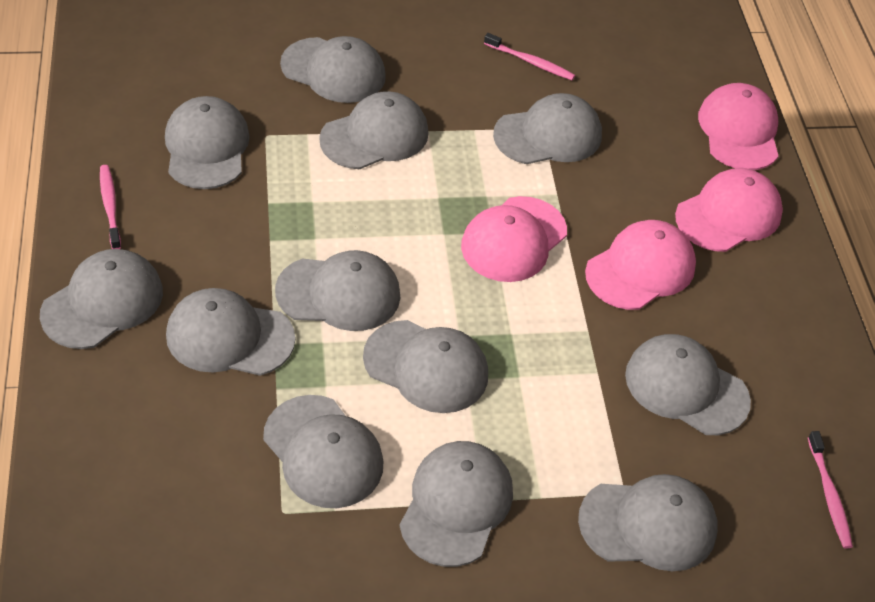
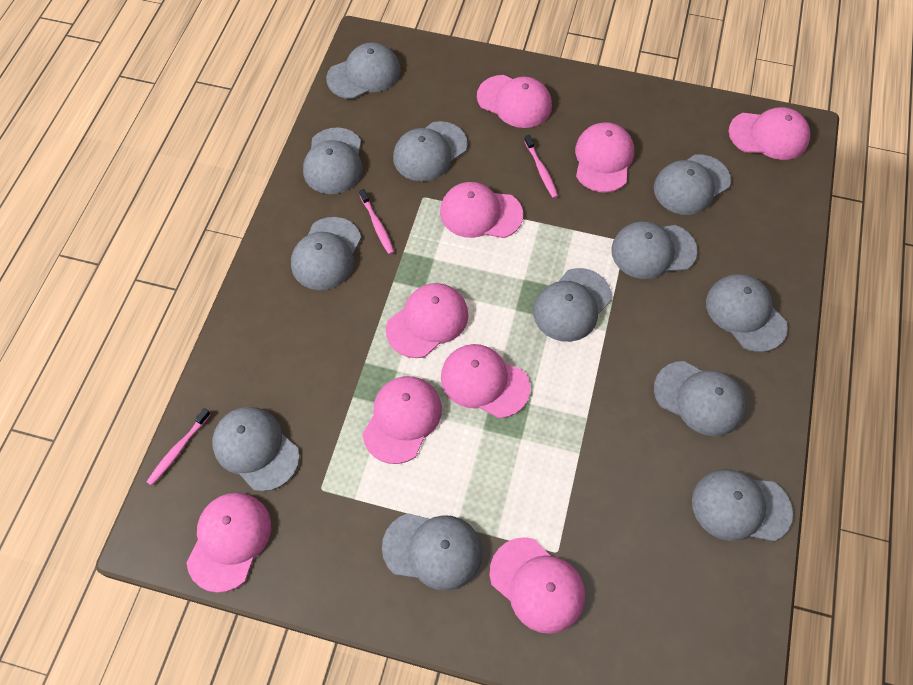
pink cap: 4 -> 9

